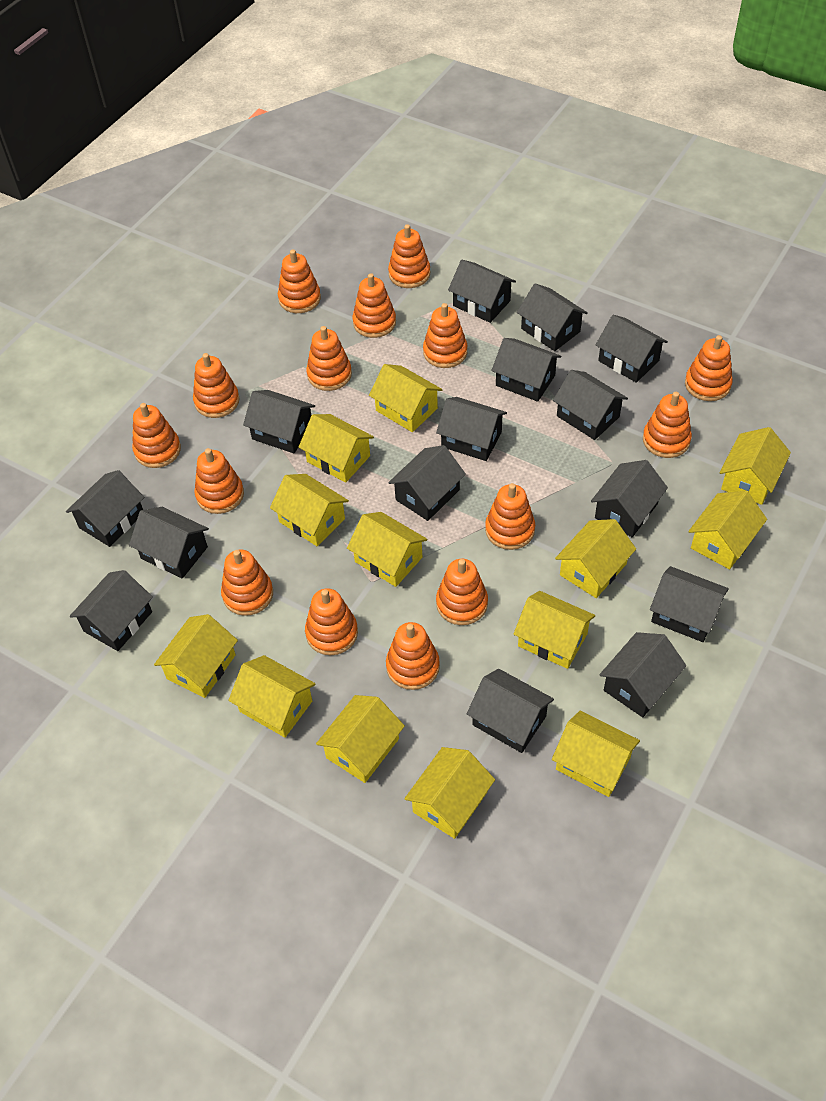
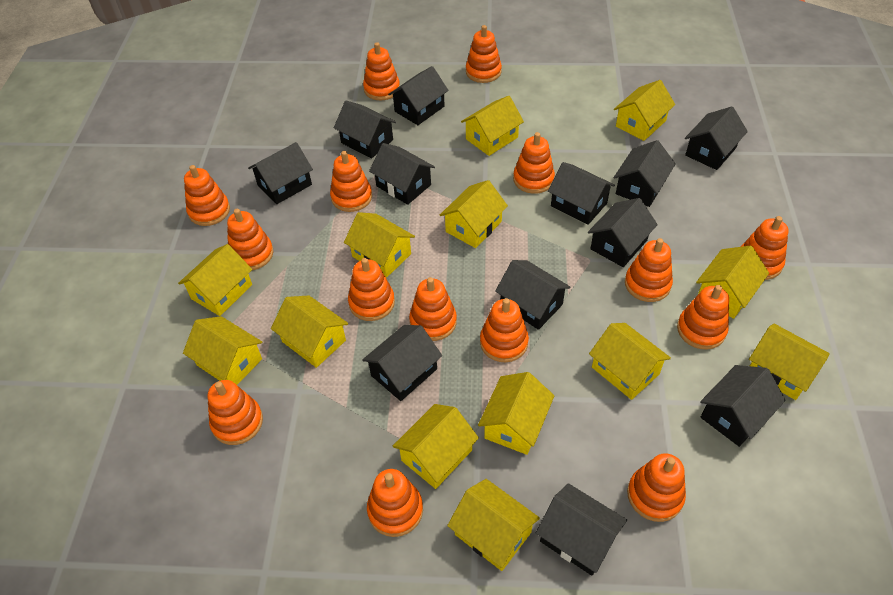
black house: 15 -> 12

